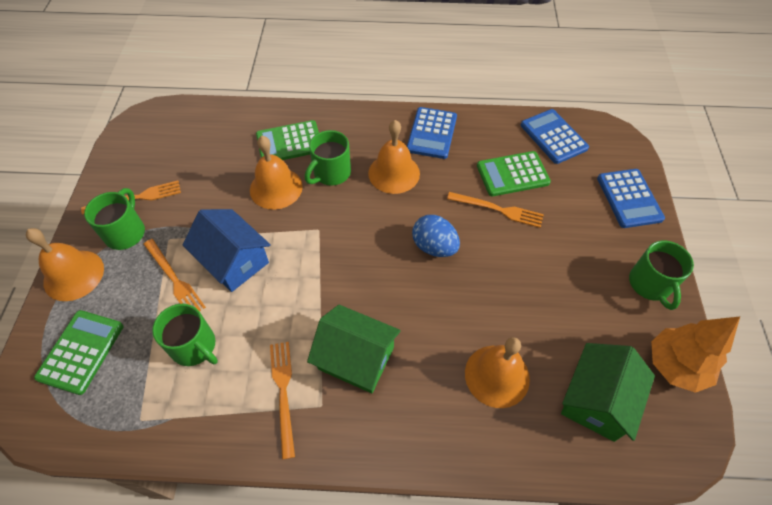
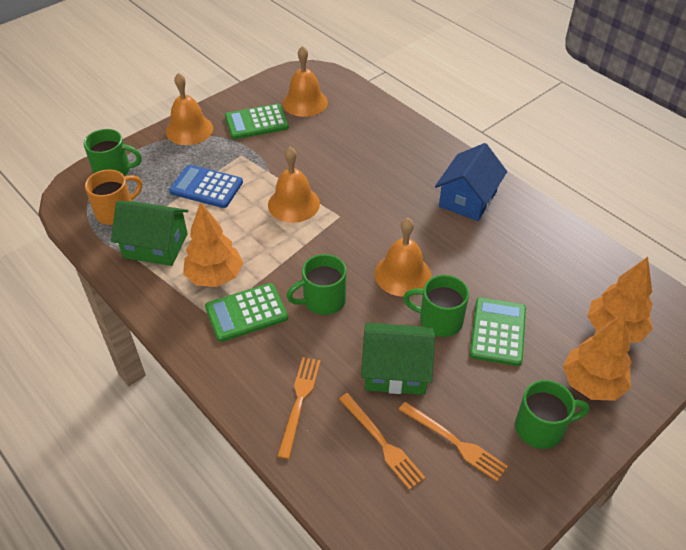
blue calculator: 3 -> 1
blue egg: 1 -> 0
orange fork: 4 -> 3
orange mug: 0 -> 1
orange tree: 1 -> 3

